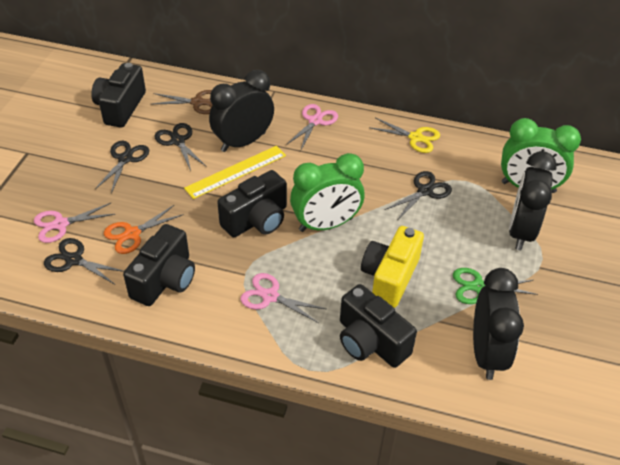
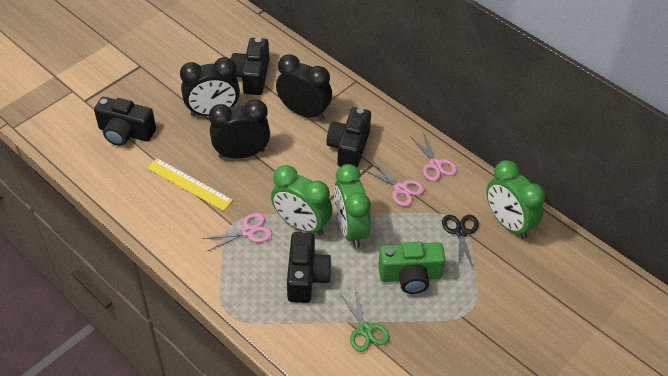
black scissors: 4 -> 1
brown scissors: 1 -> 0
green camera: 0 -> 1
green clock: 2 -> 3
orange scissors: 1 -> 0
yellow camera: 1 -> 0
yellow scissors: 1 -> 0

